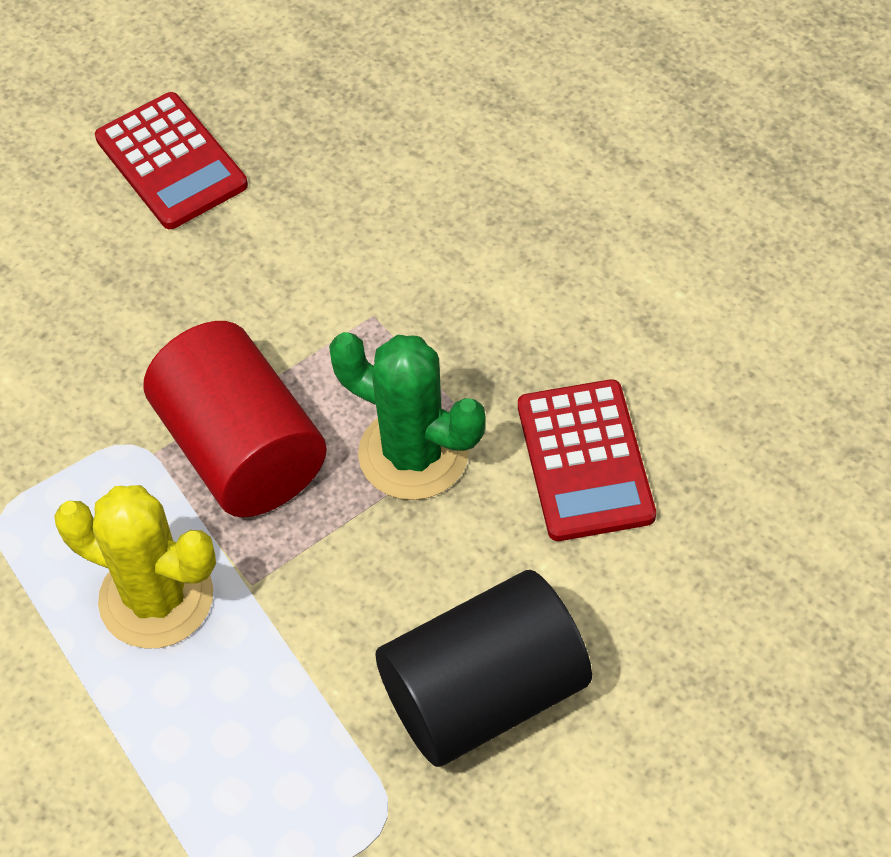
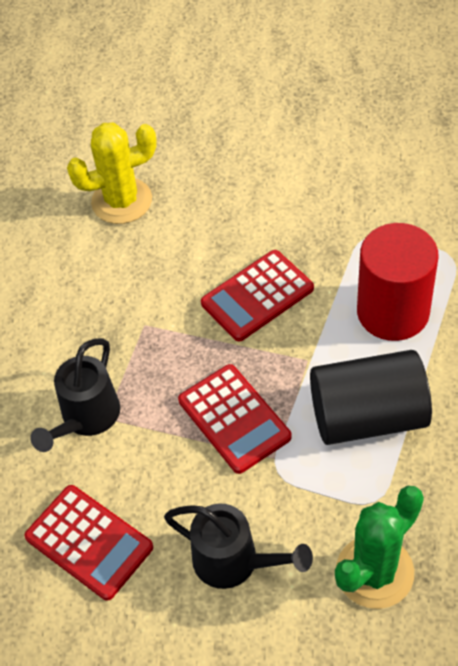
black watering can: 0 -> 2
red calculator: 2 -> 3

